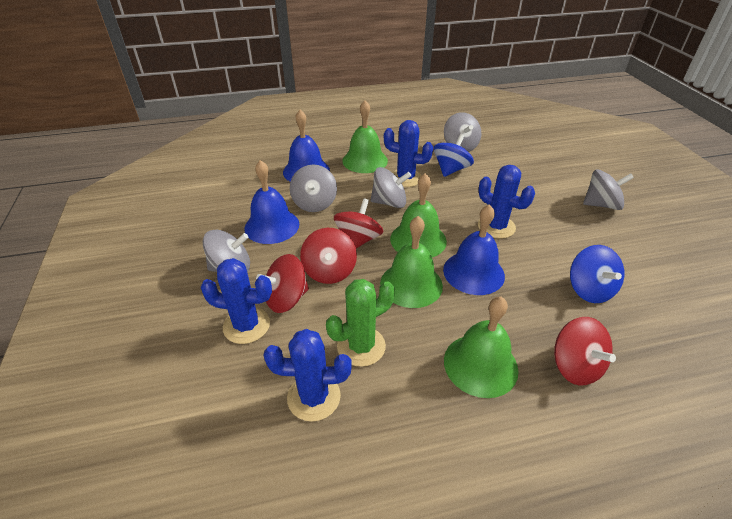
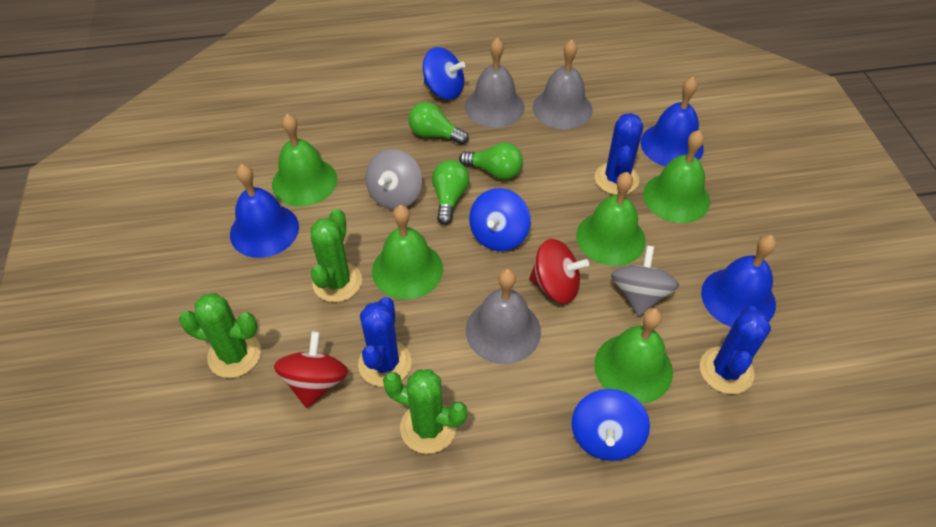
blue cactus: 4 -> 3
blue spinning top: 2 -> 3
green bell: 4 -> 5
green cactus: 1 -> 3
green light bulb: 0 -> 3
grey bell: 0 -> 3
grey spinning top: 5 -> 2
red spinning top: 4 -> 2

